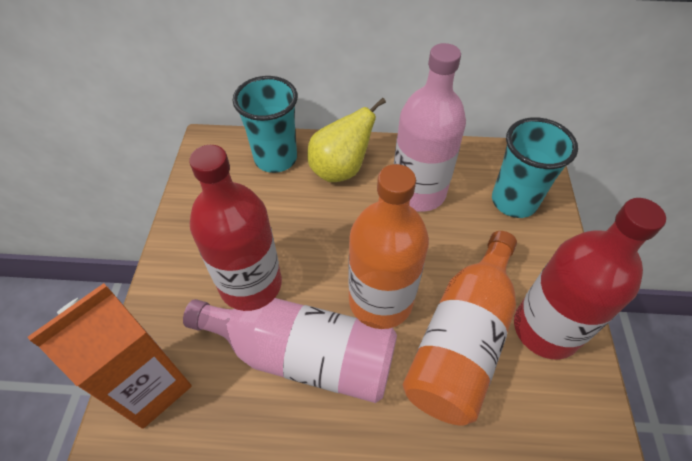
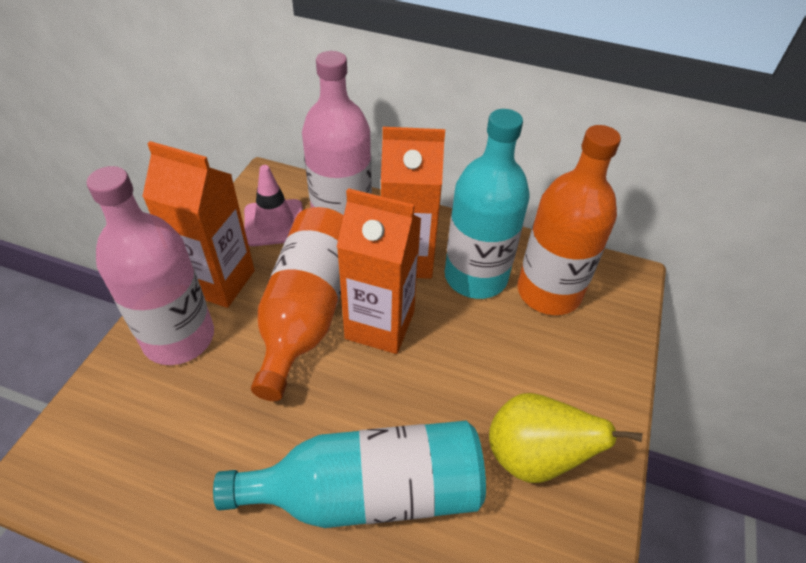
orange carton: 1 -> 3
pink traffic cone: 0 -> 1
red bottle: 2 -> 0
turquoise bottle: 0 -> 2
turquoise cup: 2 -> 0

